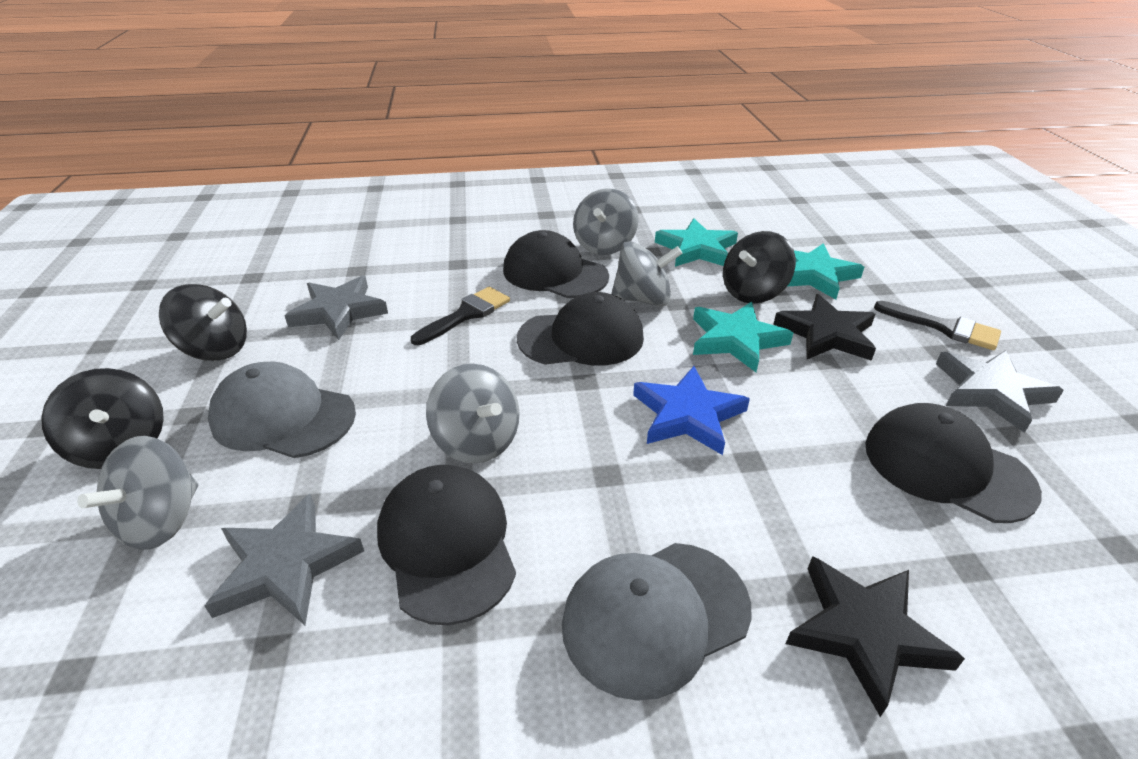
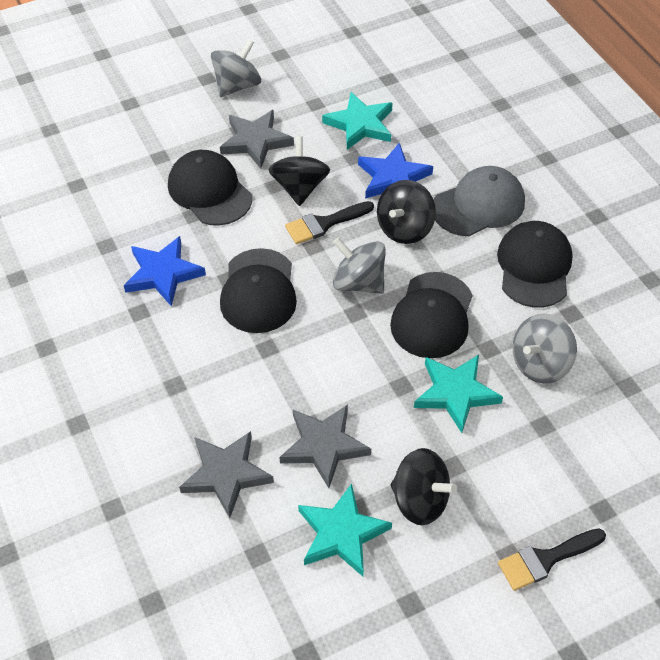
black star: 2 -> 0
blue star: 1 -> 2
grey cap: 2 -> 1
grey spinning top: 4 -> 3

